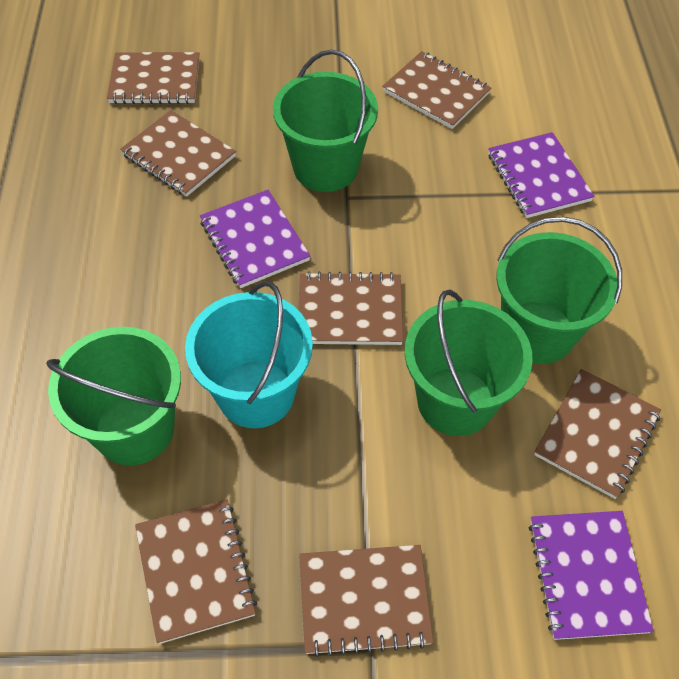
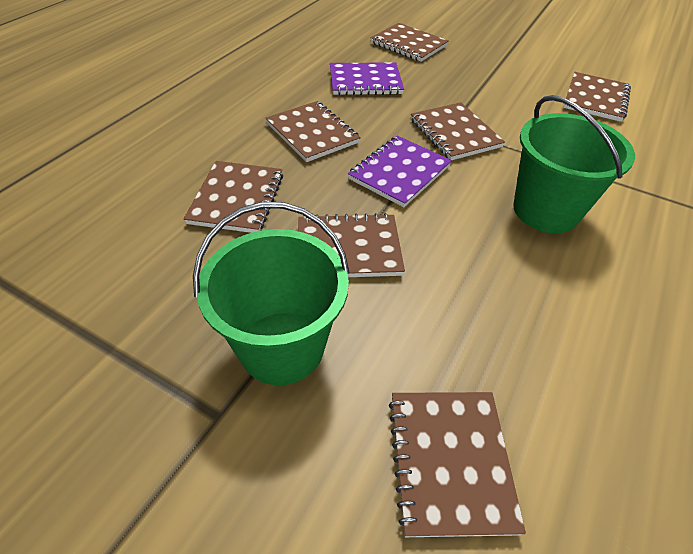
green bucket: 4 -> 2
purple notebook: 3 -> 2
turquoise bucket: 1 -> 0

